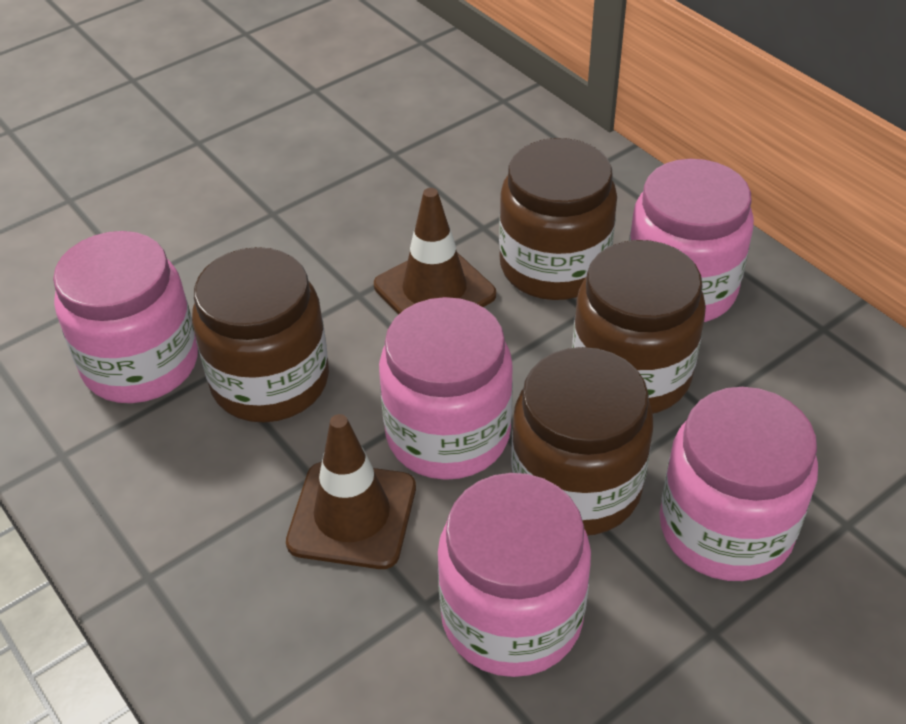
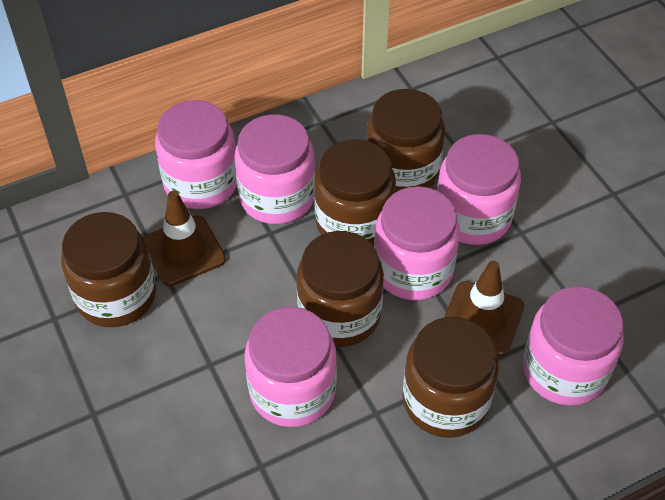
brown jar: 4 -> 5
pink jar: 5 -> 6

